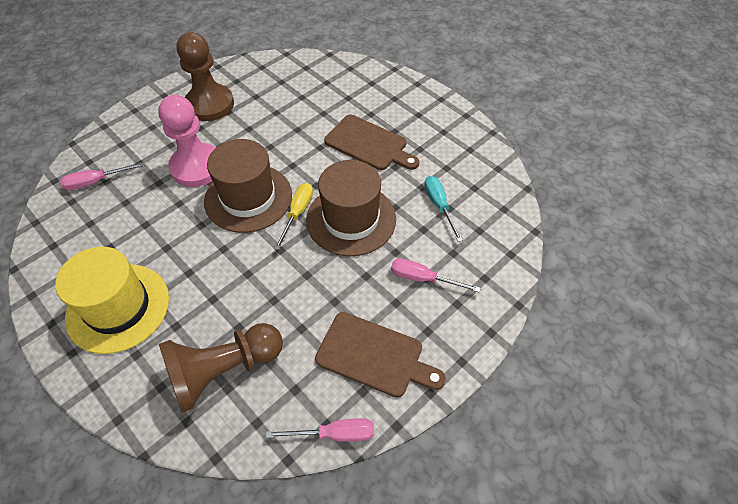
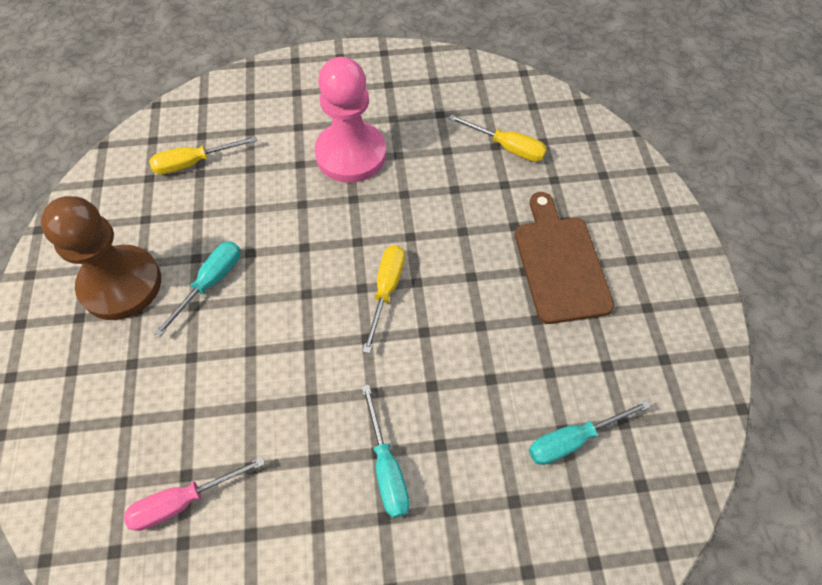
brown cutting board: 2 -> 1
brown hat: 2 -> 0
brown pawn: 2 -> 1
pink screwdriver: 3 -> 1
turquoise screwdriver: 1 -> 3
yellow hat: 1 -> 0
yellow screwdriver: 1 -> 3

